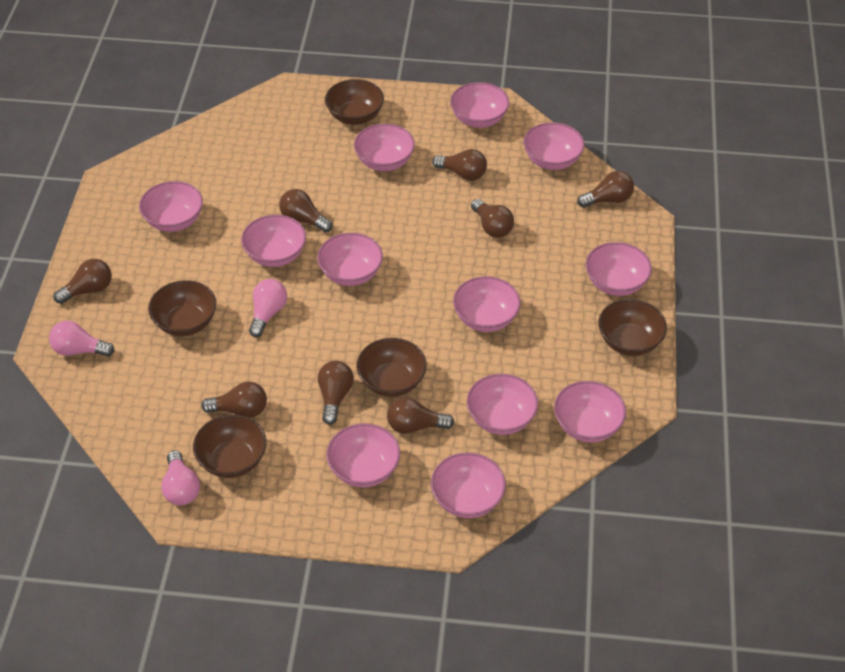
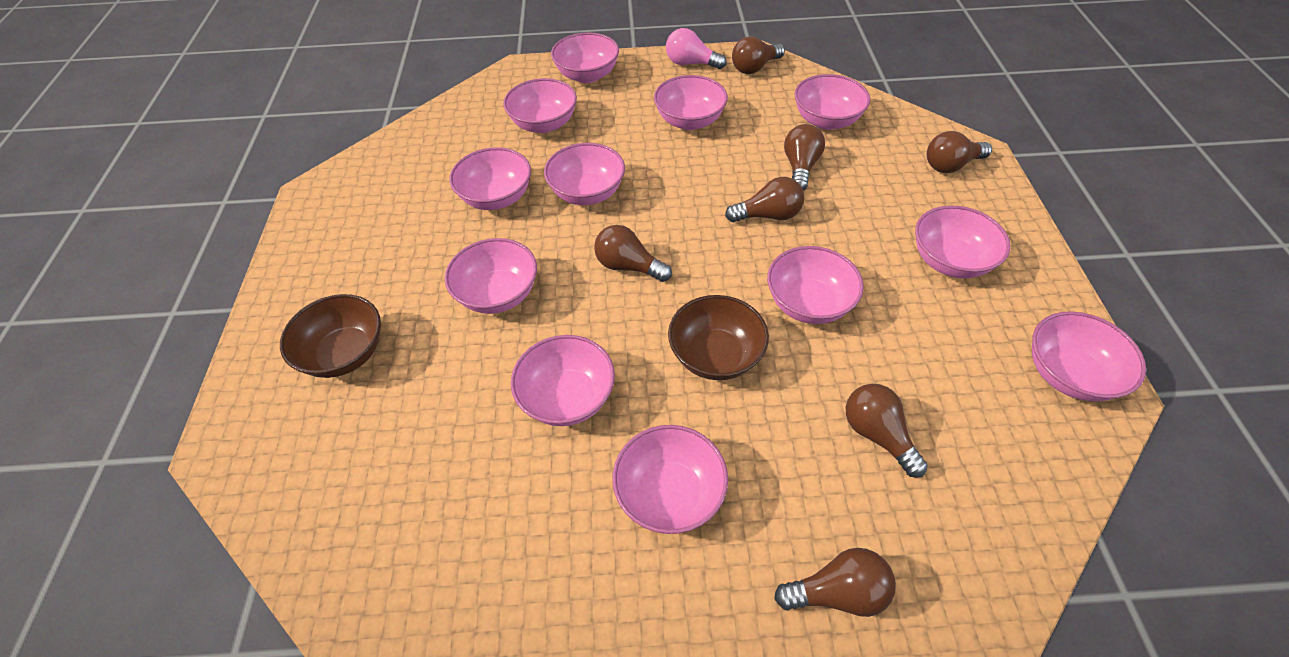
brown bowl: 5 -> 2
brown light bulb: 8 -> 7
pink light bulb: 3 -> 1

